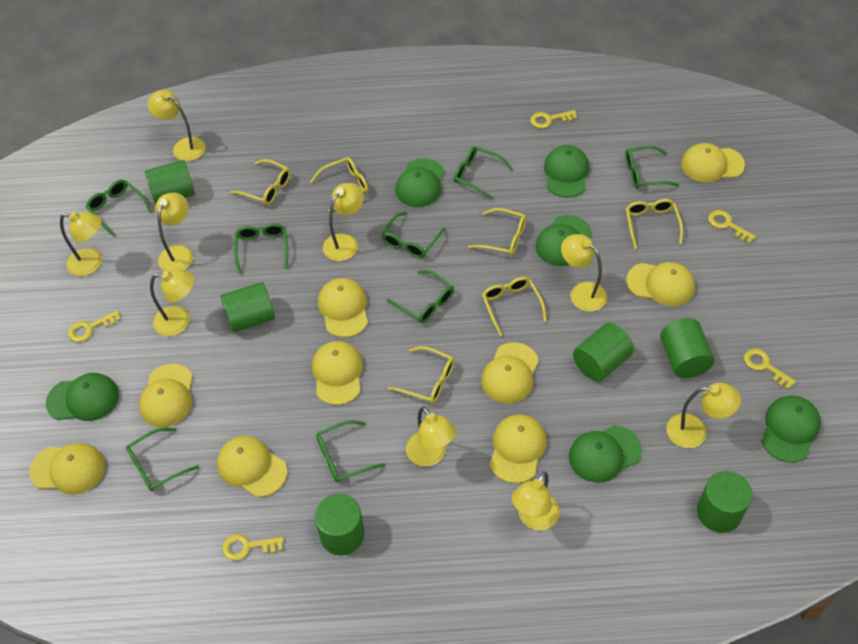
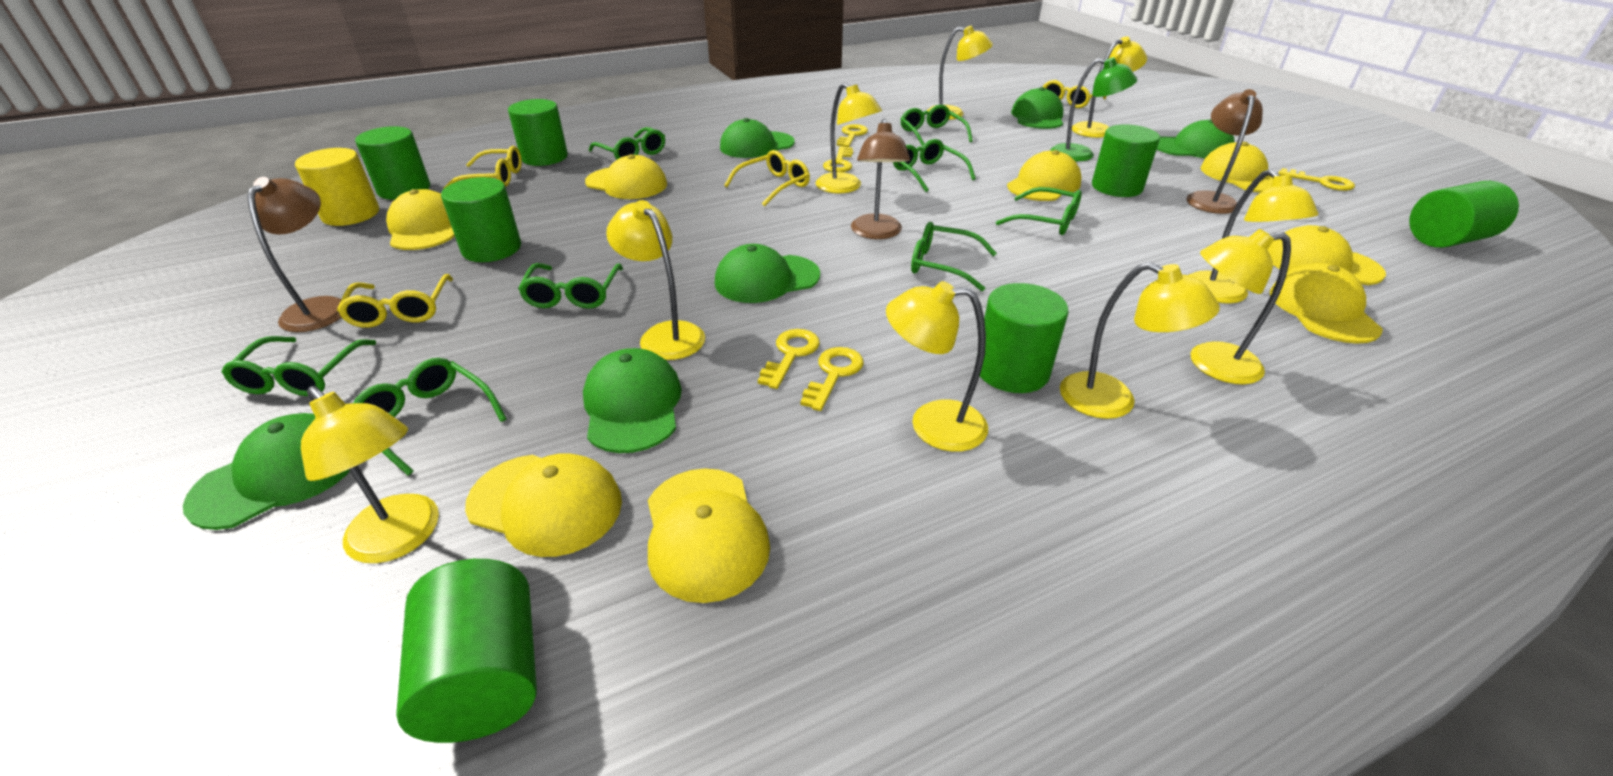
brown lamp: 0 -> 3
green cylinder: 6 -> 7
green lamp: 0 -> 1
yellow cap: 9 -> 8
yellow cylinder: 0 -> 1
yellow glasses: 6 -> 4

